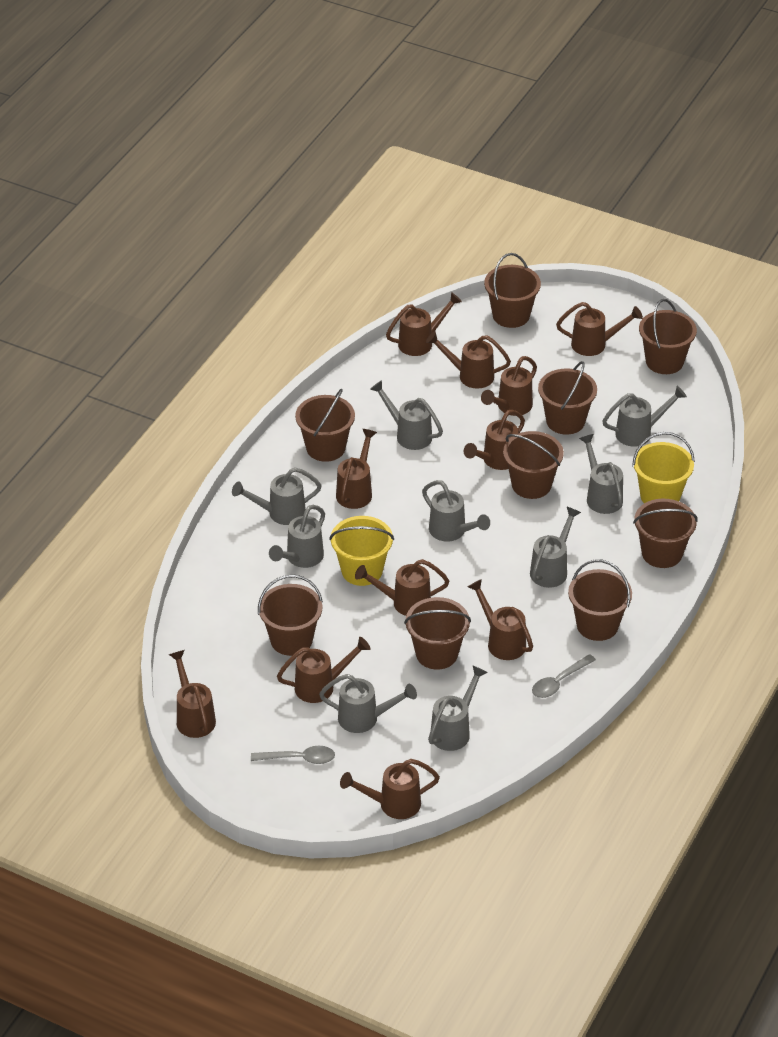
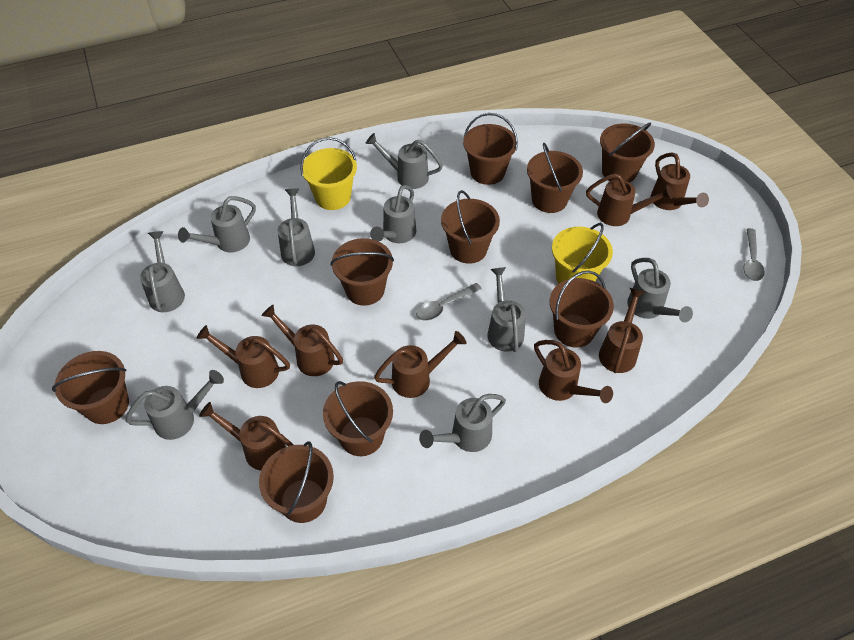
brown watering can: 11 -> 8

